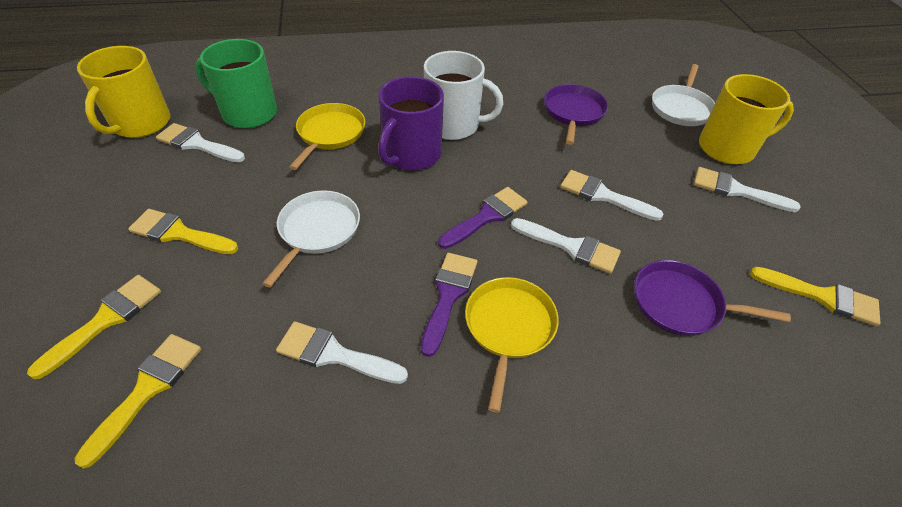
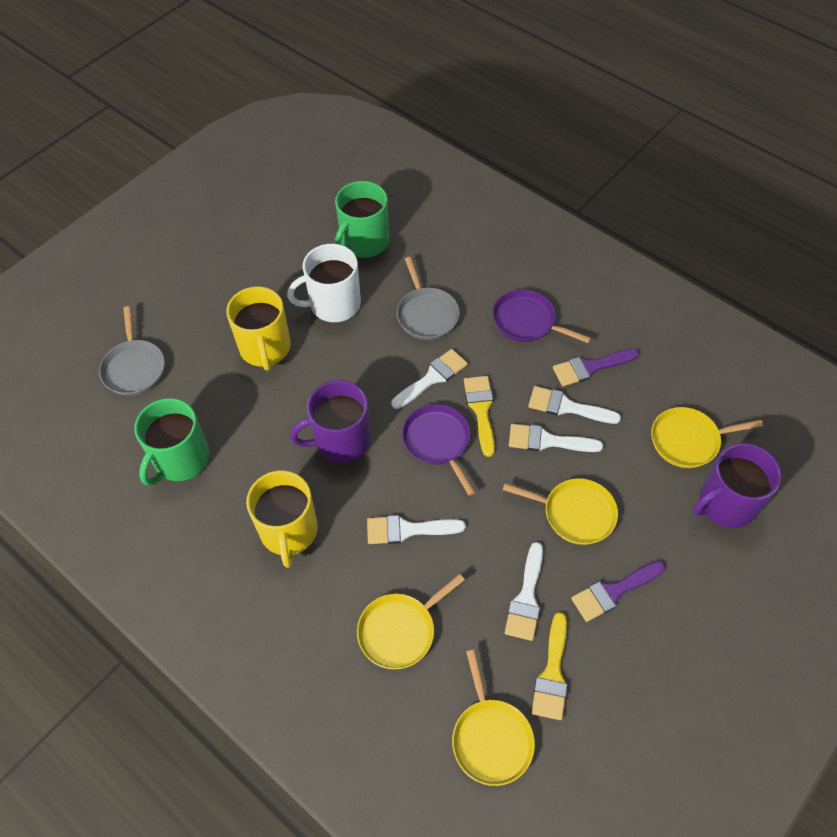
green mug: 1 -> 2
grey pan: 0 -> 2
purple mug: 1 -> 2
white pan: 2 -> 0
yellow brush: 4 -> 2
yellow pan: 2 -> 4

